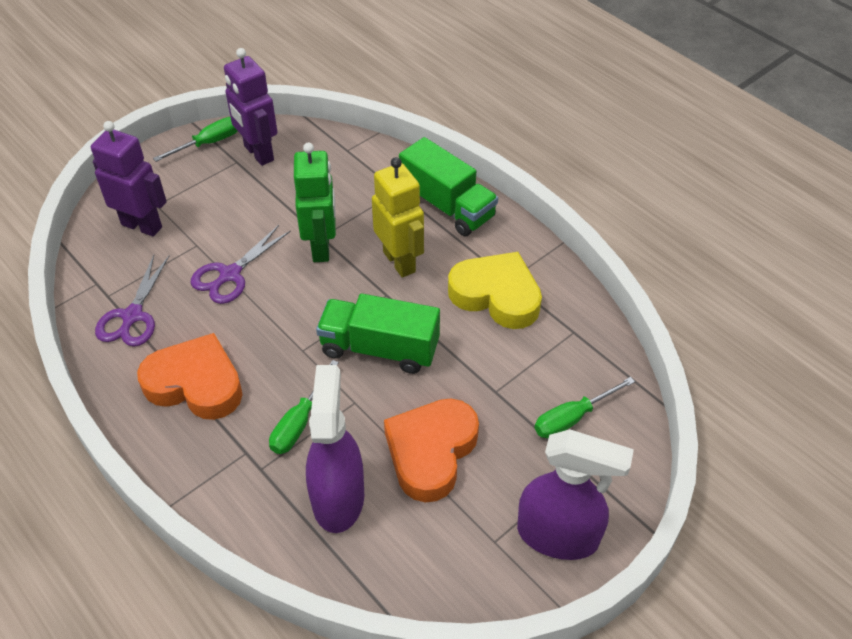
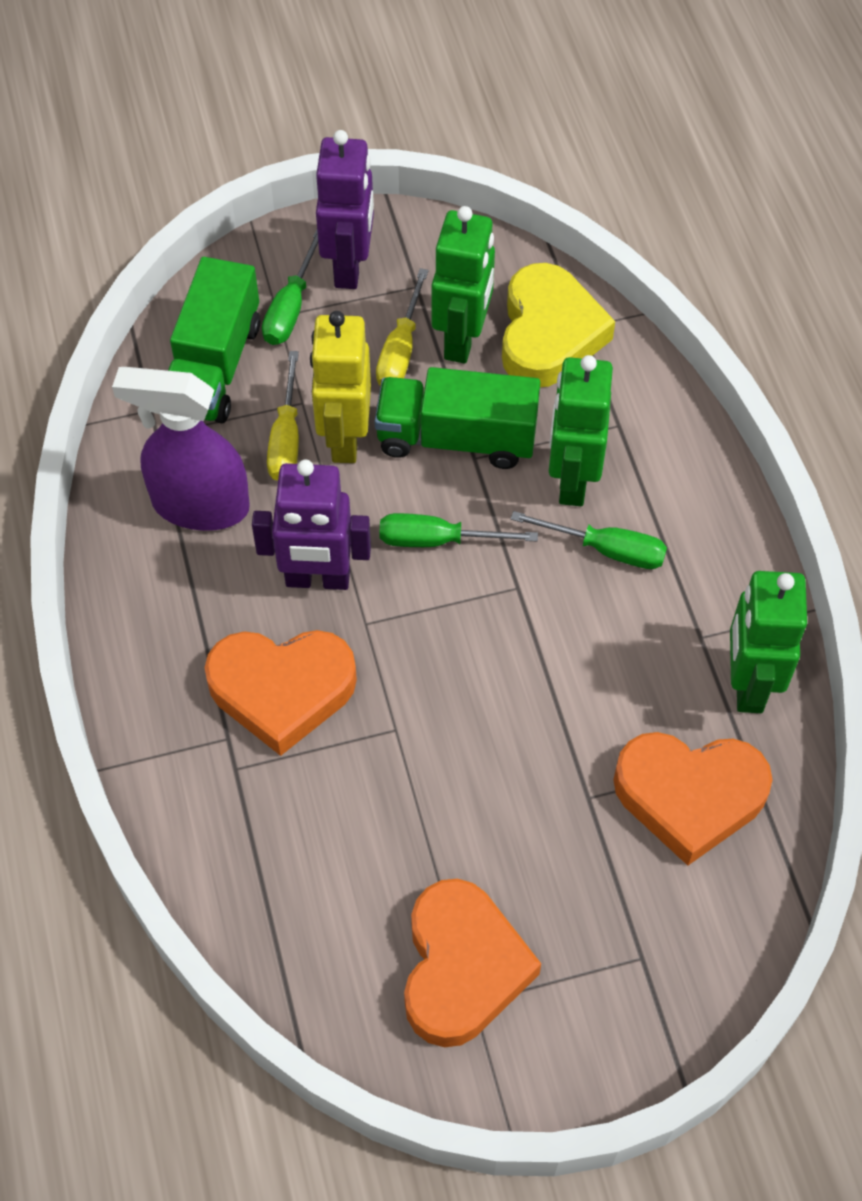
green robot: 1 -> 3
orange heart: 2 -> 3
purple scissors: 2 -> 0
purple spray bottle: 2 -> 1
yellow screwdriver: 0 -> 2

